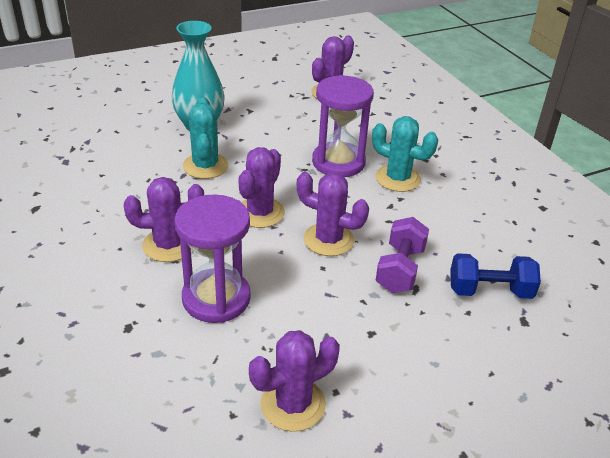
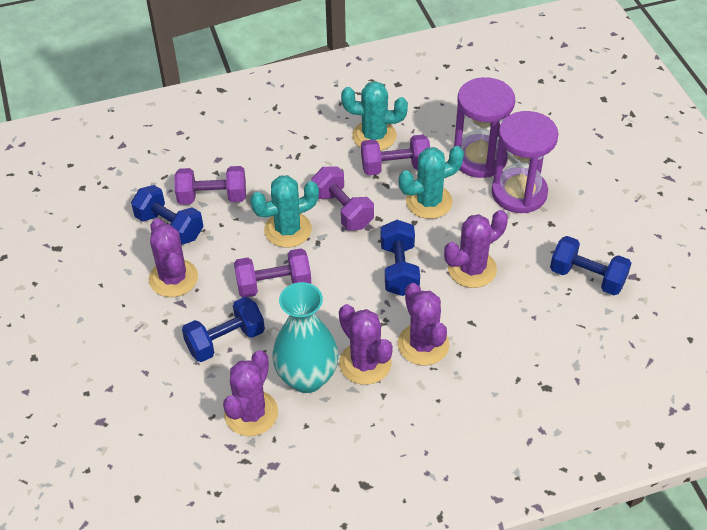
blue dumbbell: 1 -> 4
purple dumbbell: 1 -> 4
turquoise cactus: 2 -> 3

